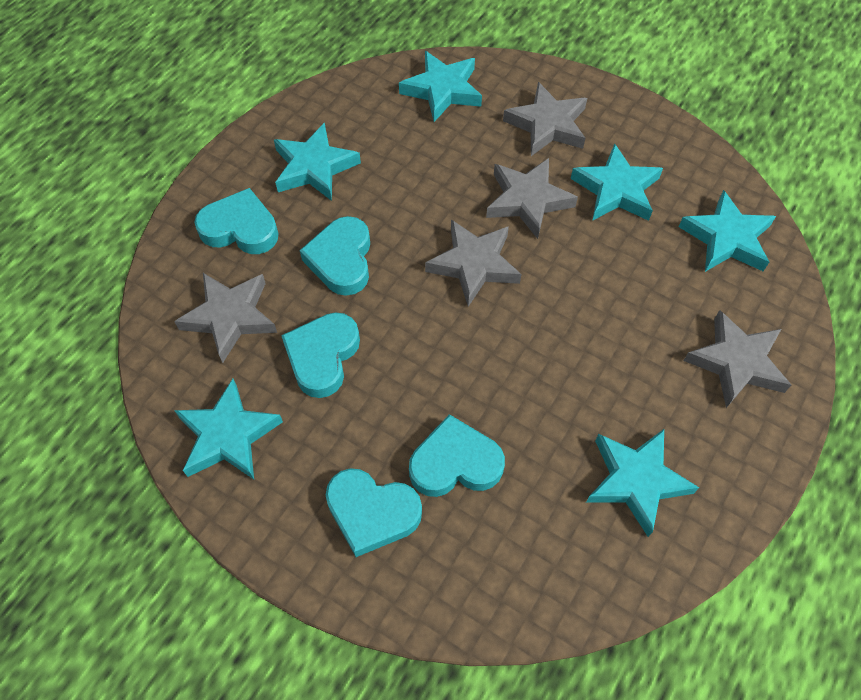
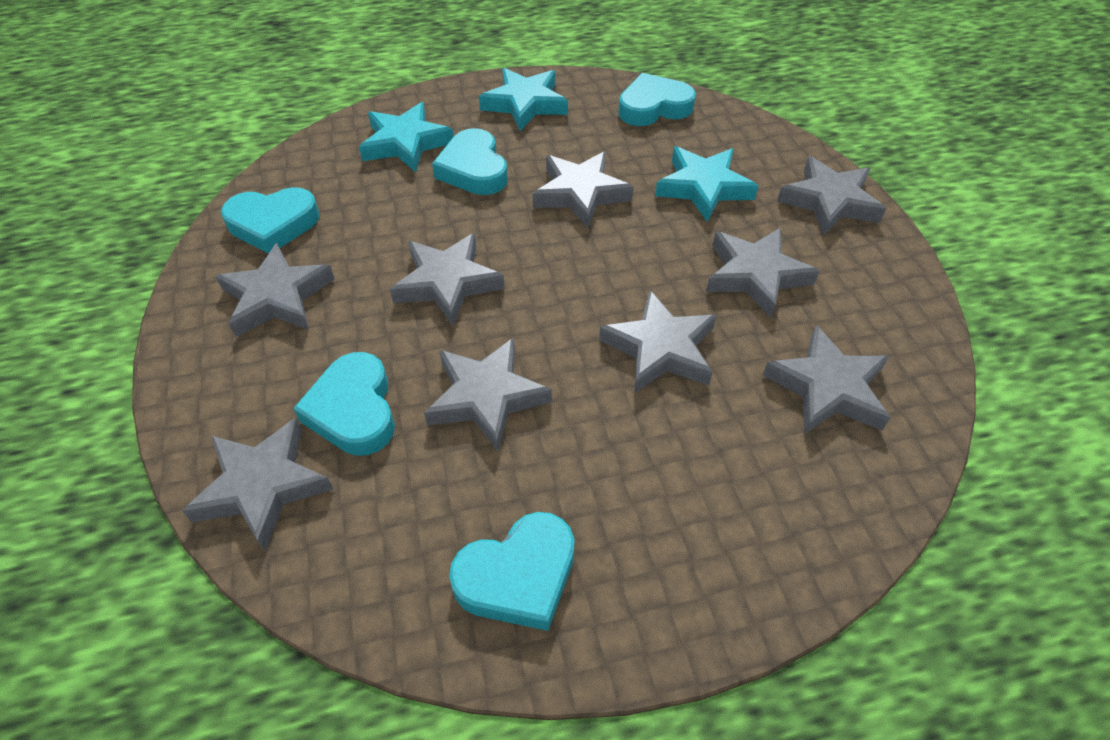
grey star: 5 -> 9
turquoise star: 6 -> 3

